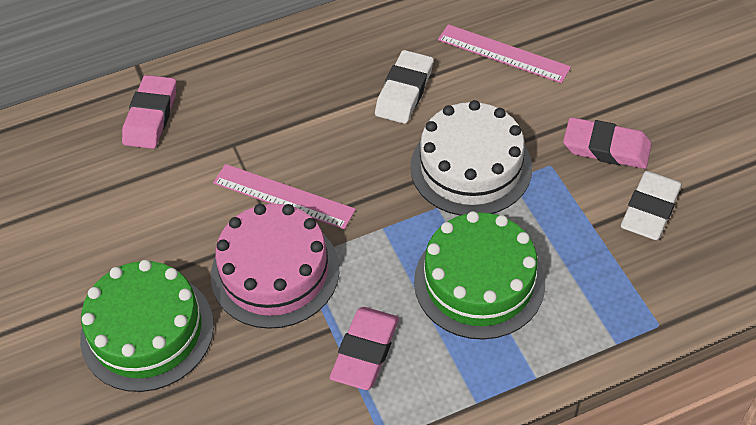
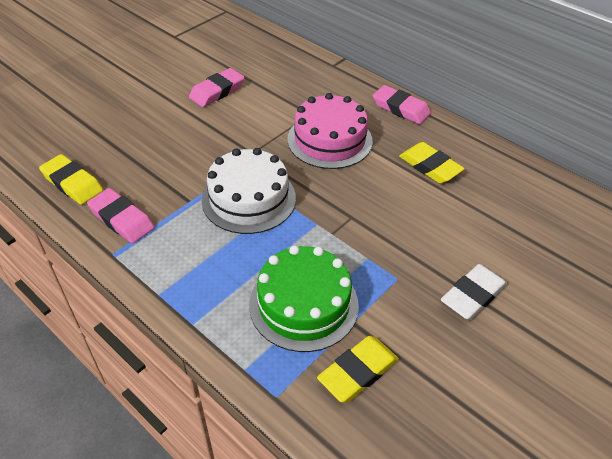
green cake: 2 -> 1
pink ruler: 2 -> 0
white eraser: 2 -> 1
yellow eraser: 0 -> 3

